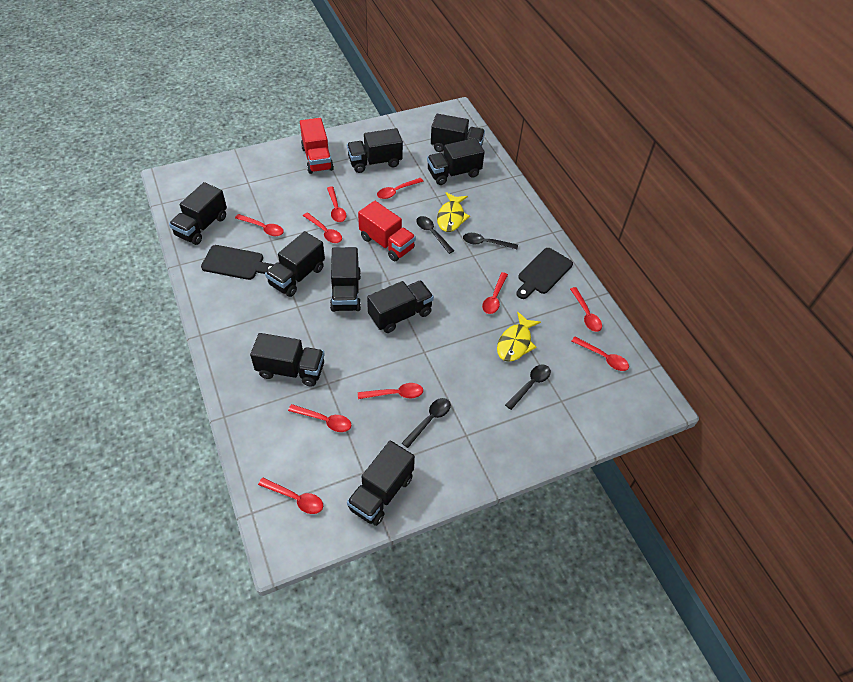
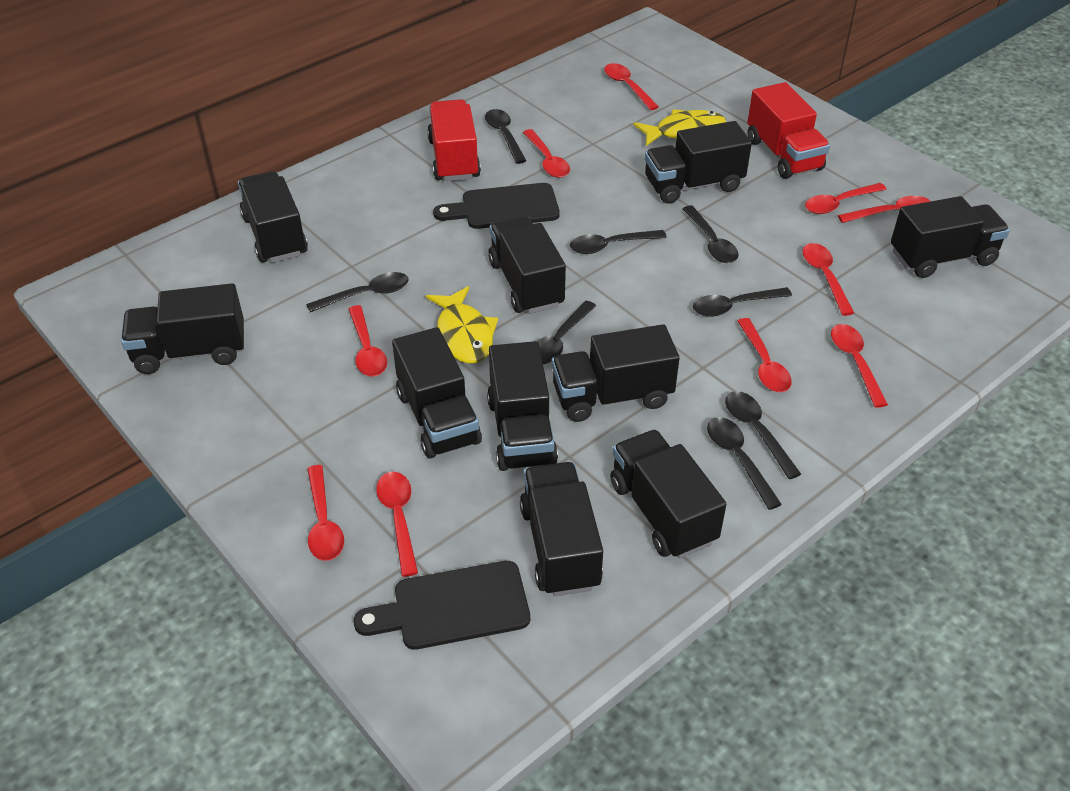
black spoon: 4 -> 8
black truck: 9 -> 10

